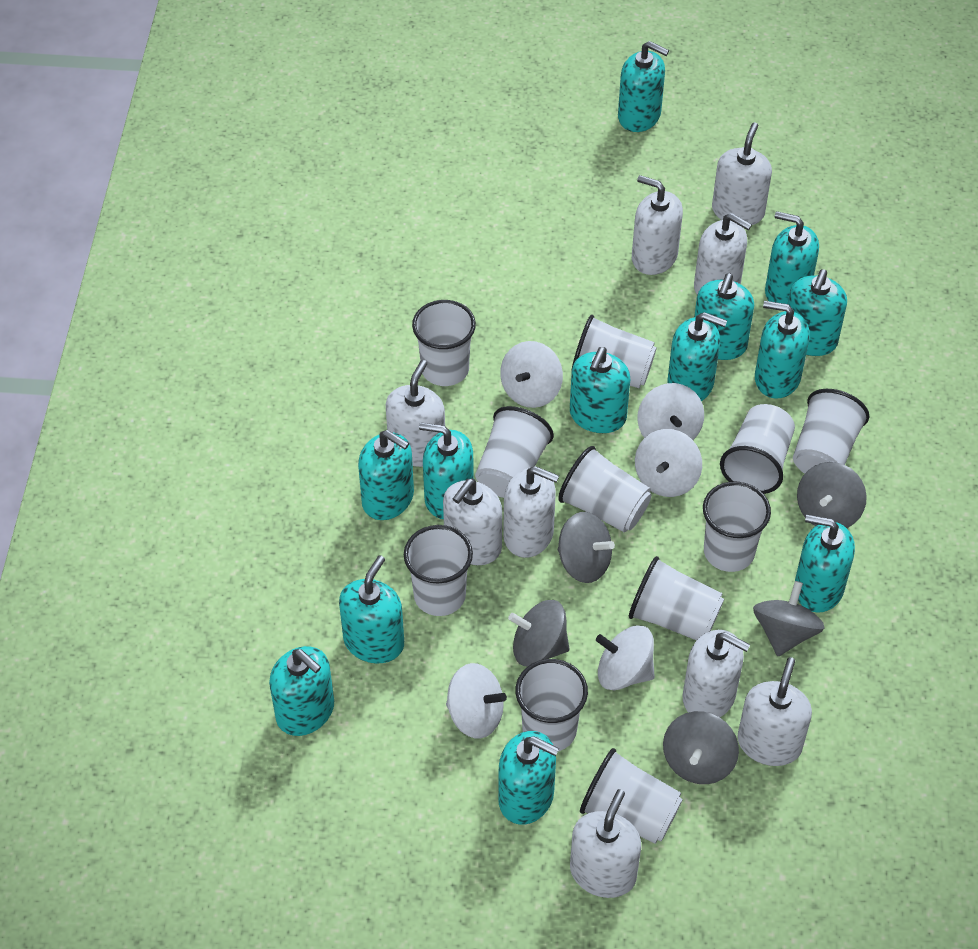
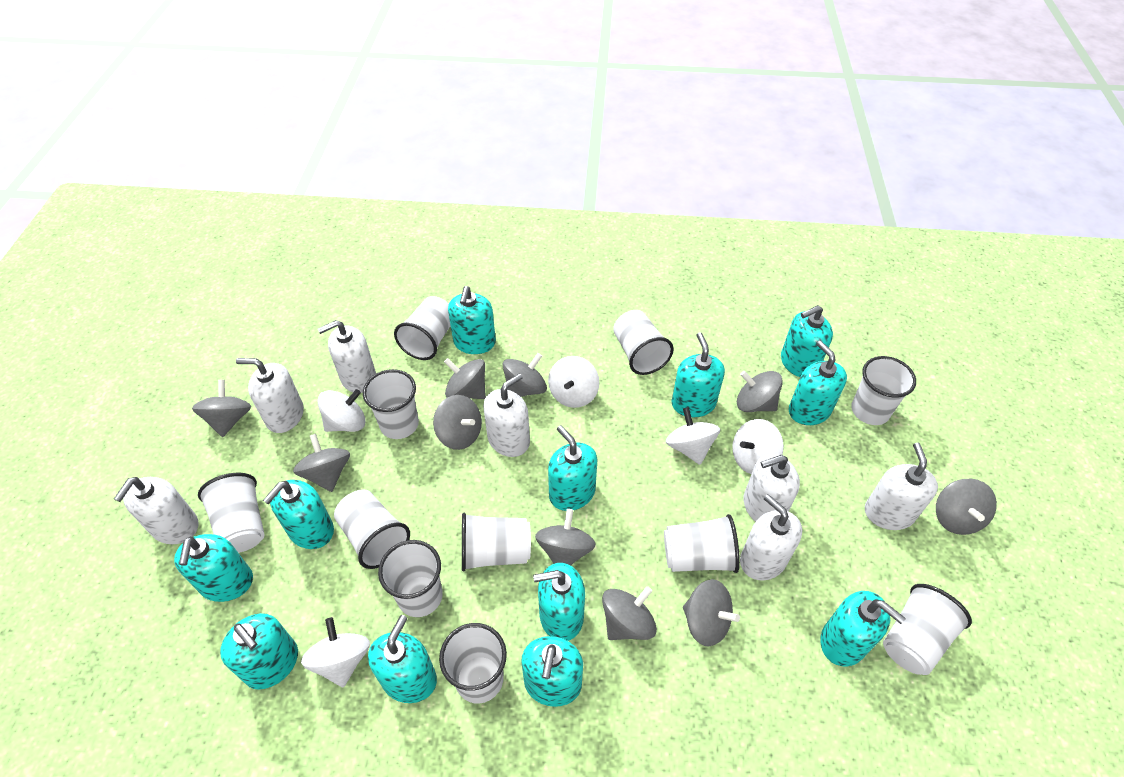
grey spinning top: 5 -> 10
turquoise soap dispenser: 13 -> 12
white soap dispenser: 9 -> 7

